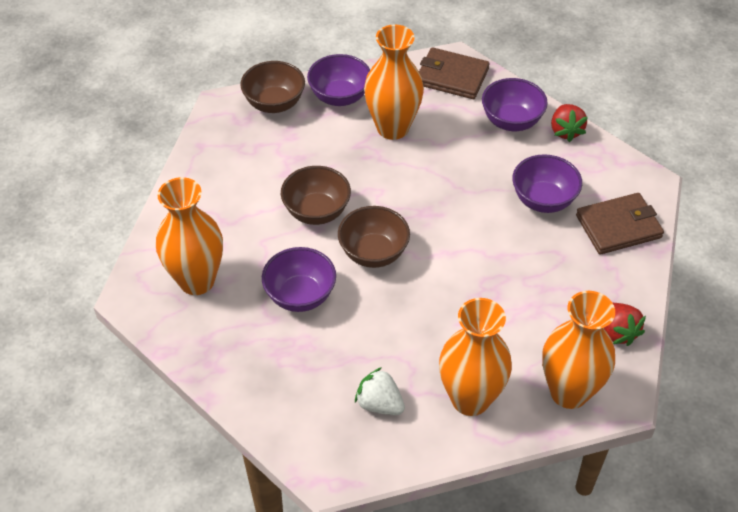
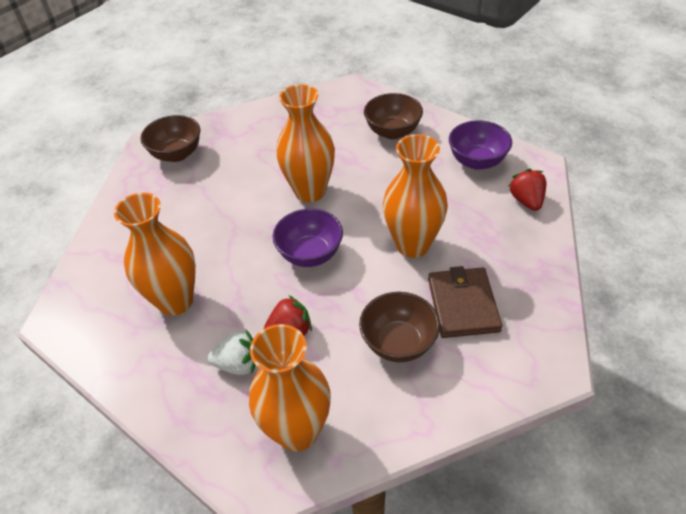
brown wallet: 2 -> 1
purple bowl: 4 -> 2

